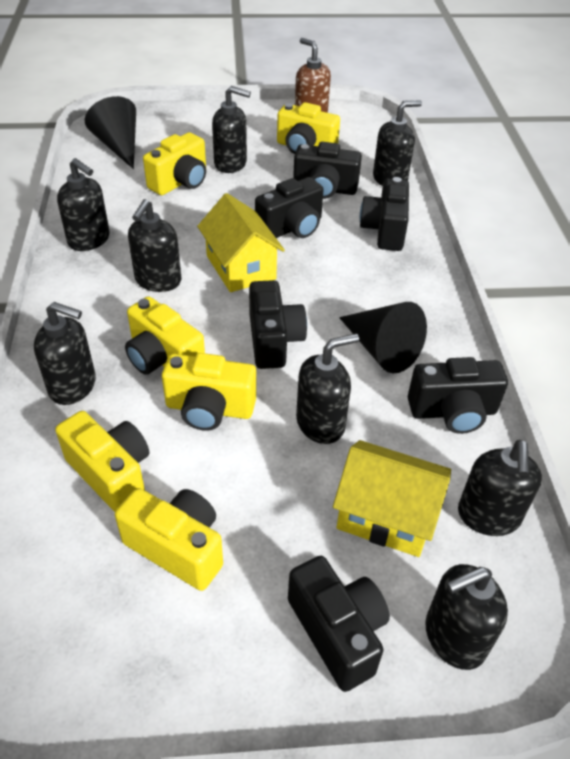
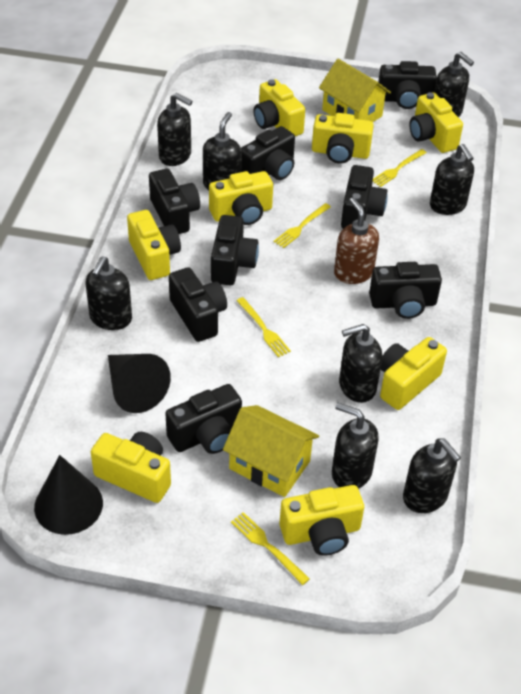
black camera: 6 -> 8
yellow camera: 6 -> 8
yellow fork: 0 -> 4

